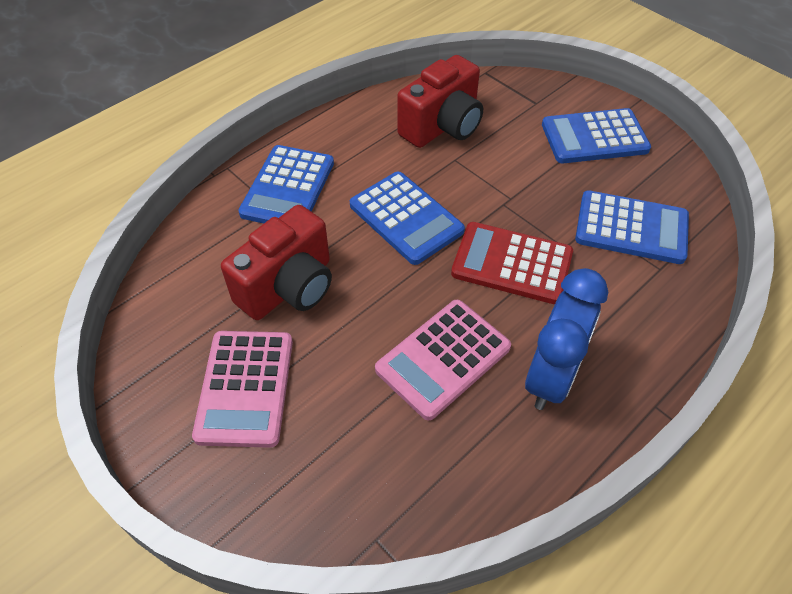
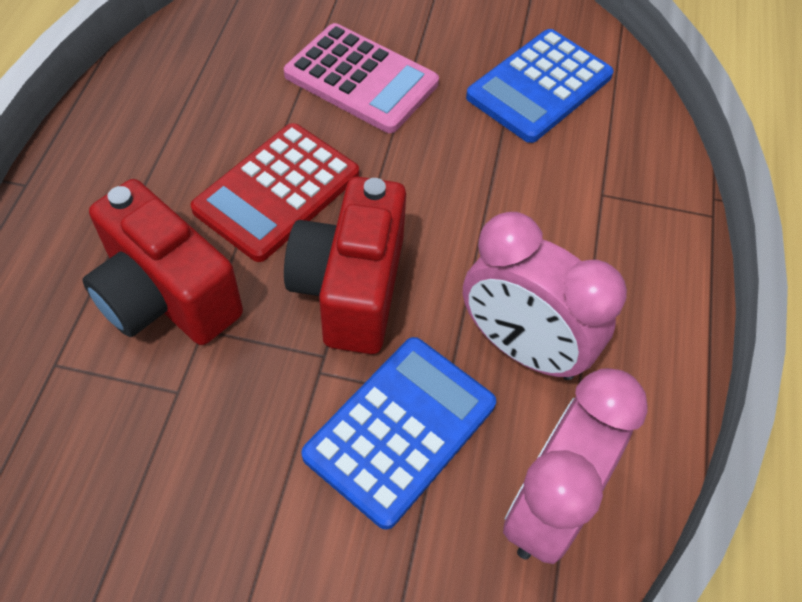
blue calculator: 4 -> 2
blue clock: 1 -> 0
pink calculator: 2 -> 1
pink clock: 0 -> 2

